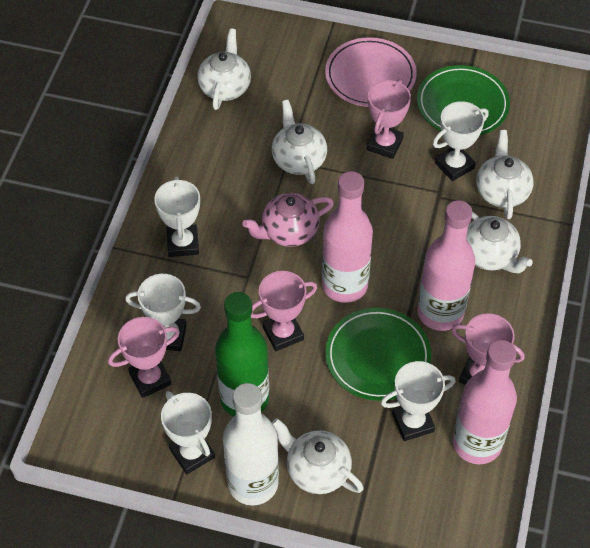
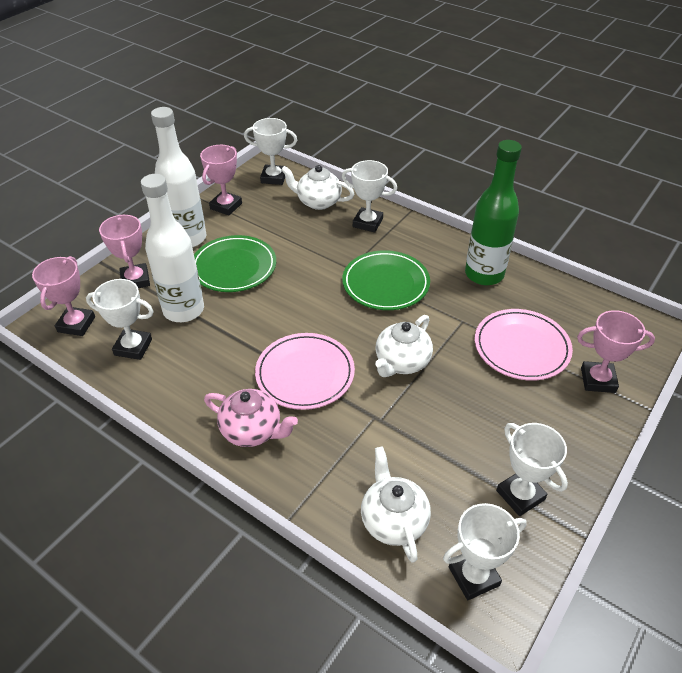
pink bottle: 3 -> 0
pink plate: 1 -> 2
white bottle: 1 -> 2
white teapot: 5 -> 3

